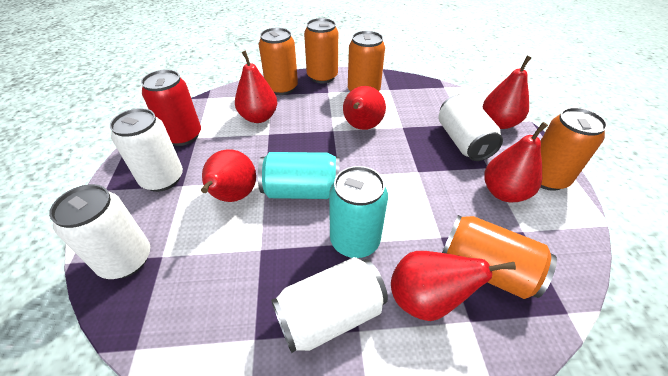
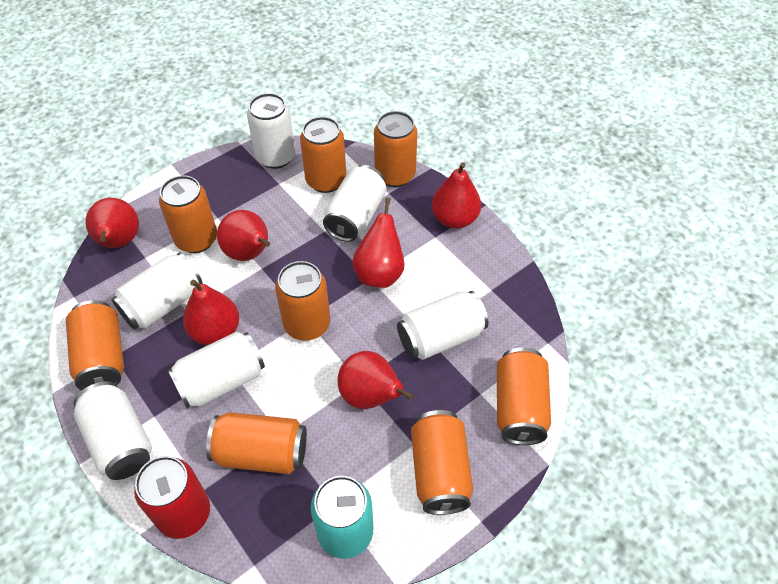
orange can: 5 -> 8
turquoise can: 2 -> 1
white can: 4 -> 6

